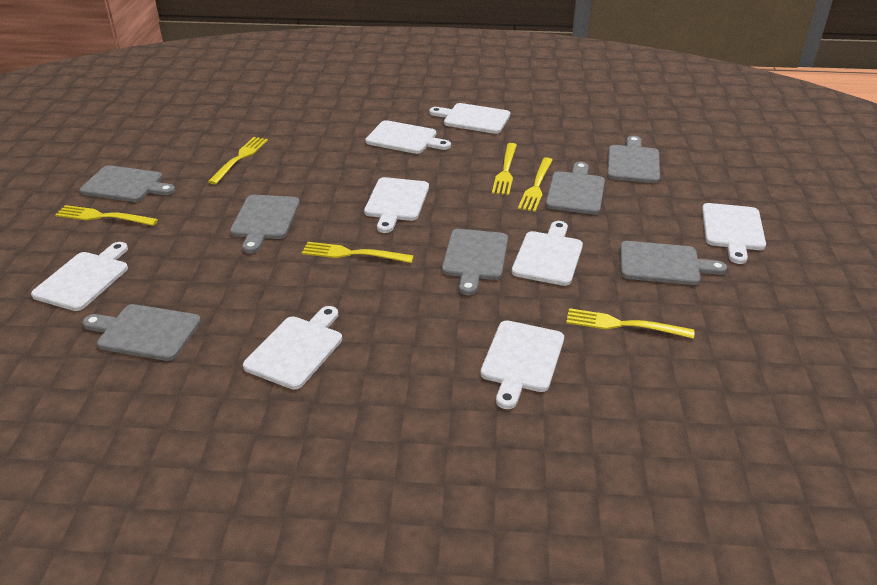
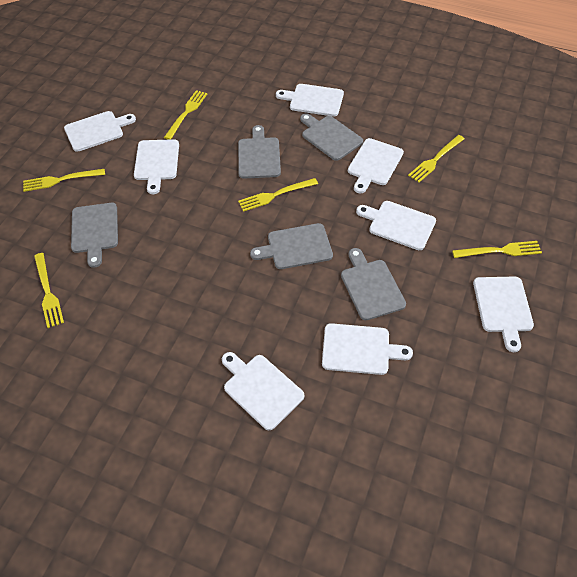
grey cutting board: 7 -> 5

